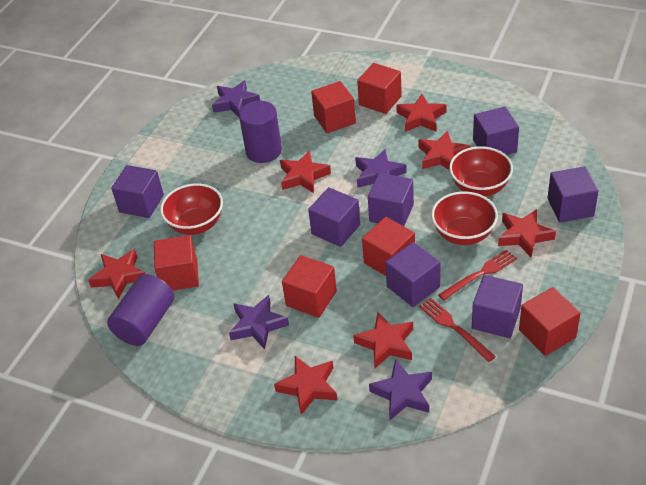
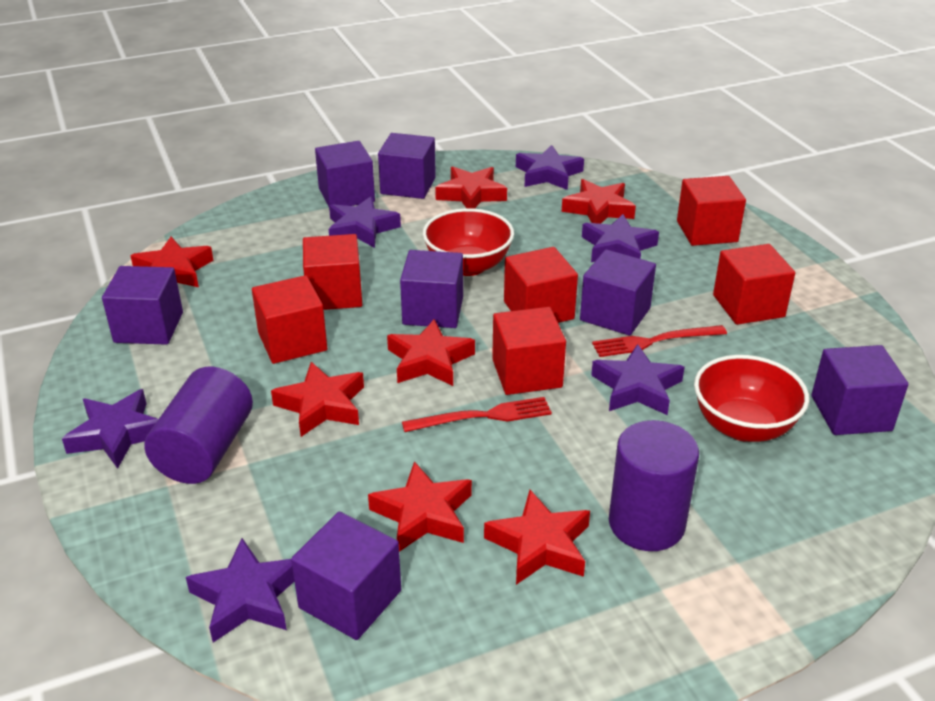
purple star: 4 -> 6
red bowl: 3 -> 2

